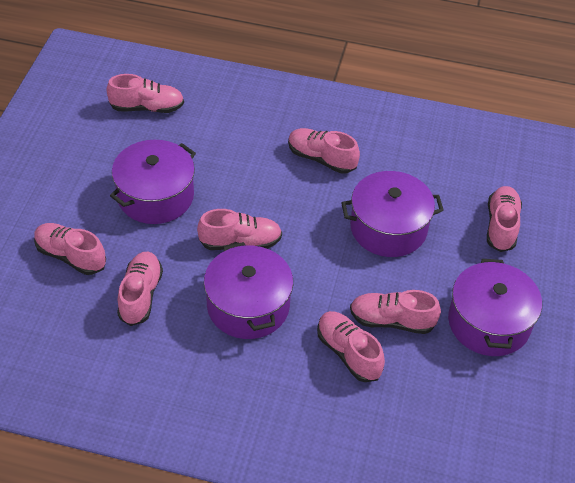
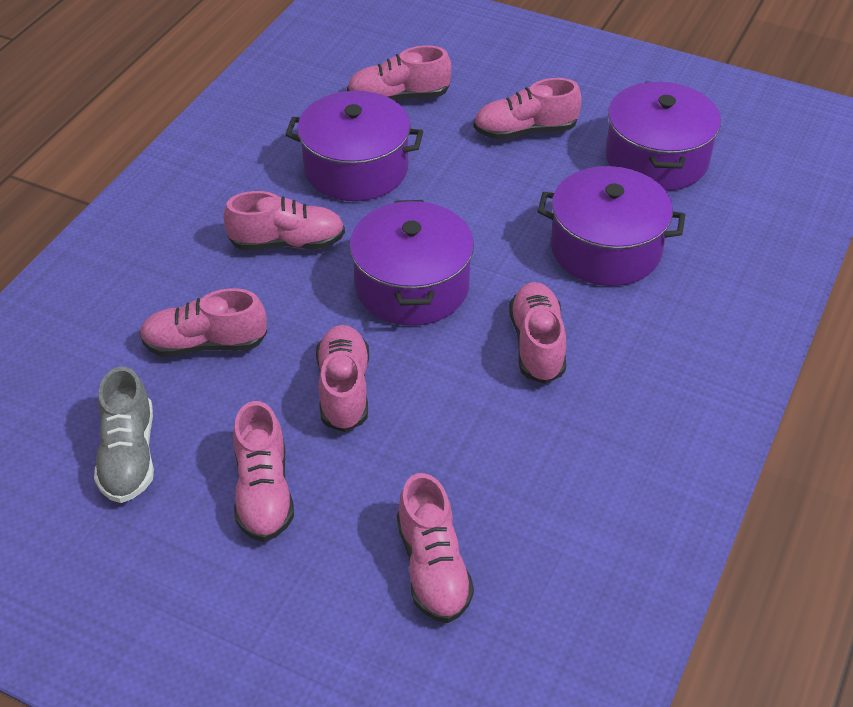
grey shoe: 0 -> 1

